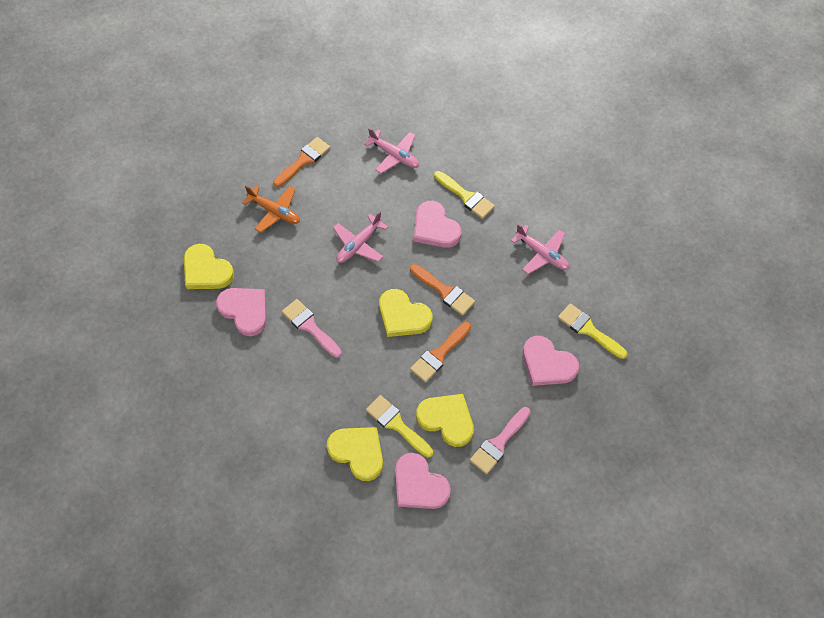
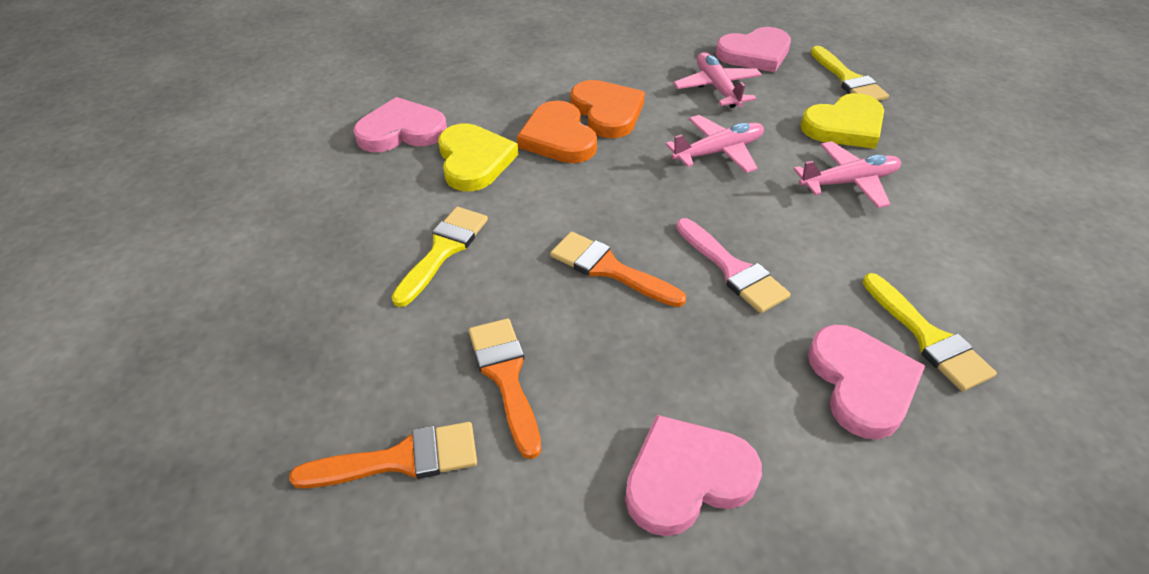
orange heart: 0 -> 2
orange plane: 1 -> 0
pink brush: 2 -> 1
yellow heart: 4 -> 2

